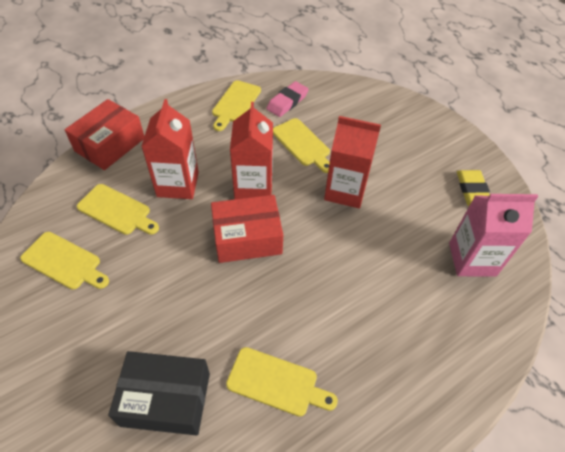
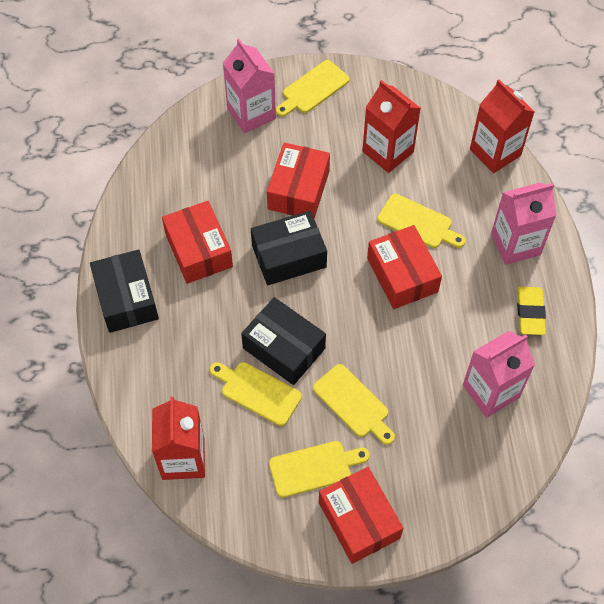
black box: 1 -> 3
pink carton: 1 -> 3
pink eraser: 1 -> 0
red box: 2 -> 4

